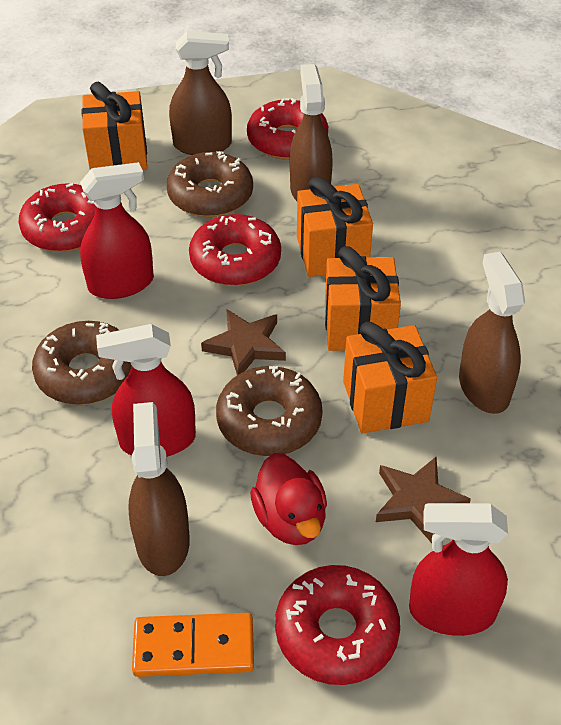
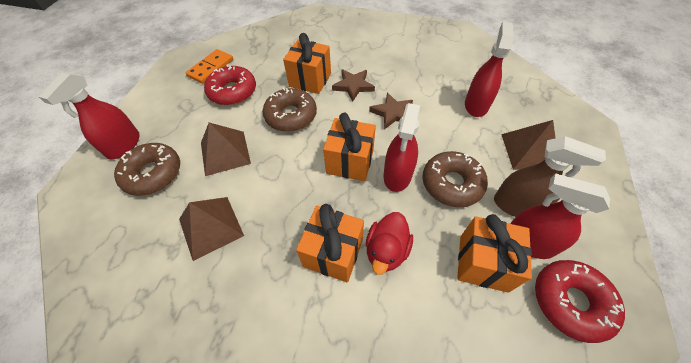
brown pyramid: 0 -> 3
brown spray bottle: 4 -> 1
red donut: 4 -> 2
red spray bottle: 3 -> 4

